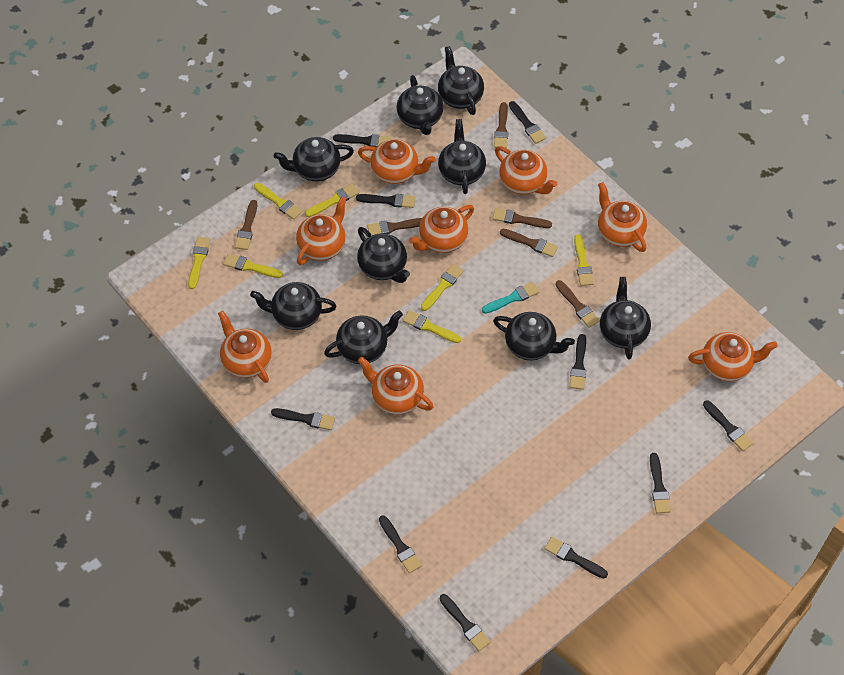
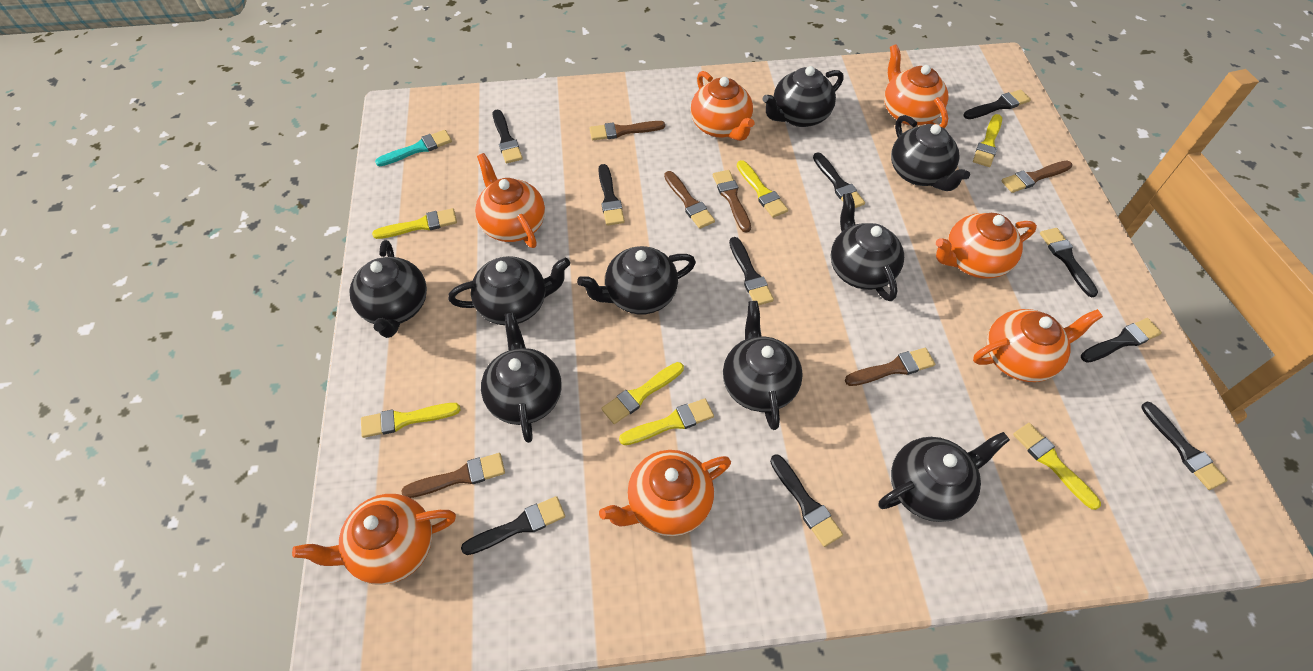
orange teapot: 8 -> 7

